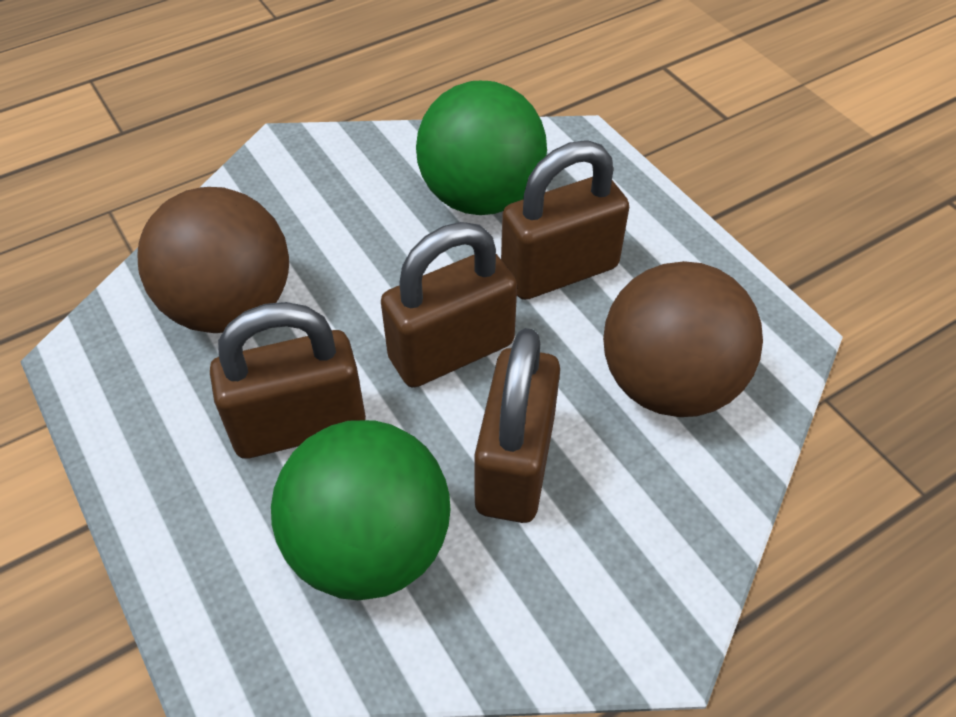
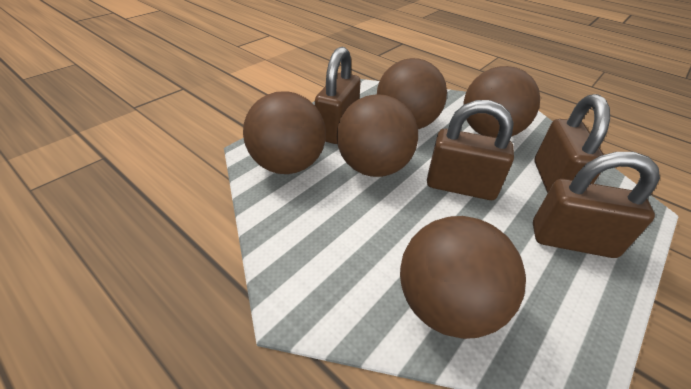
brown ball: 2 -> 5
green ball: 2 -> 0

